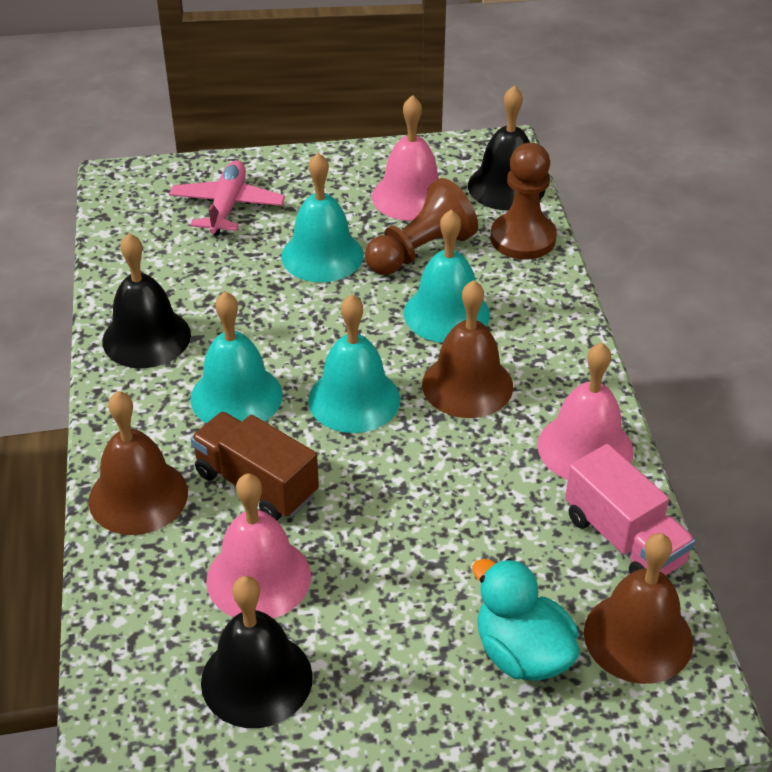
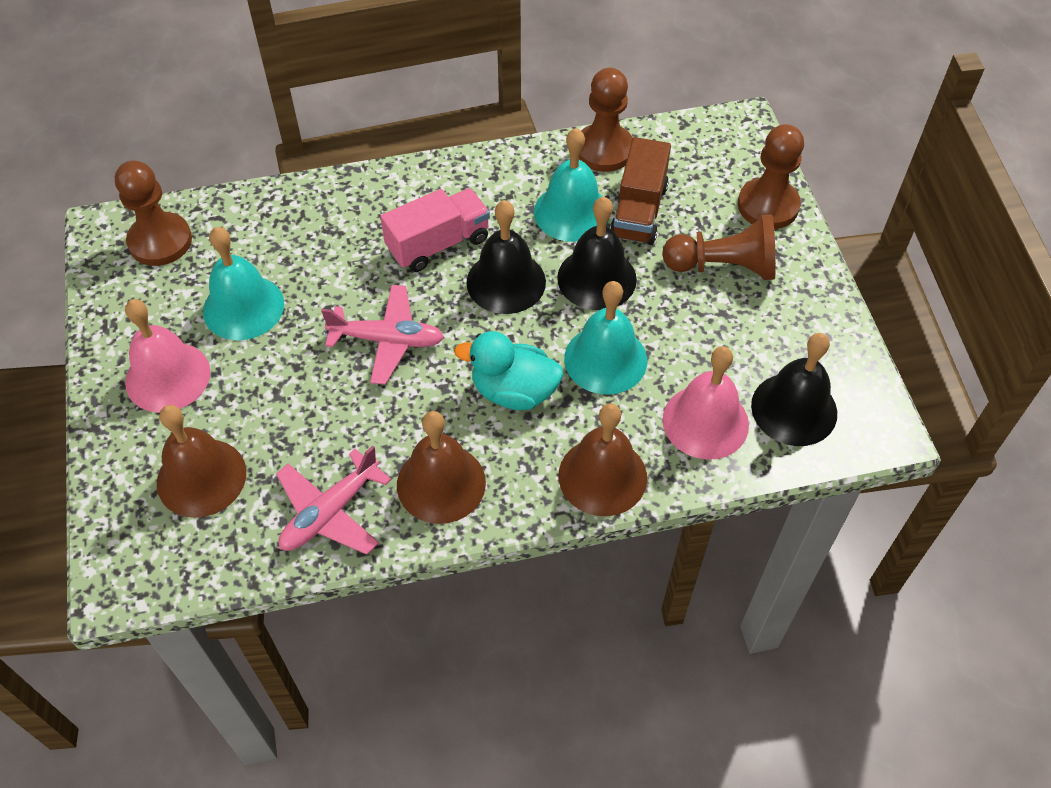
brown pawn: 2 -> 4
pink bell: 3 -> 2
pink plane: 1 -> 2
turquoise bell: 4 -> 3

